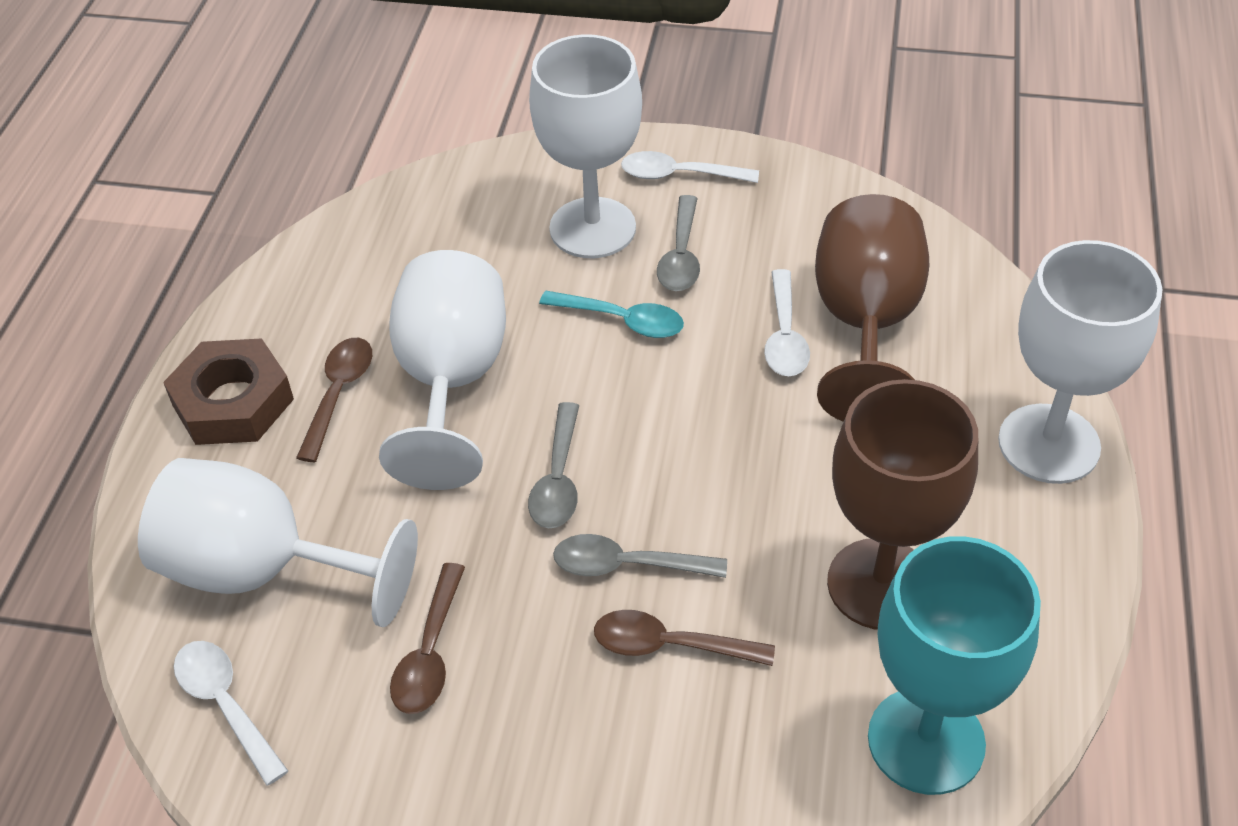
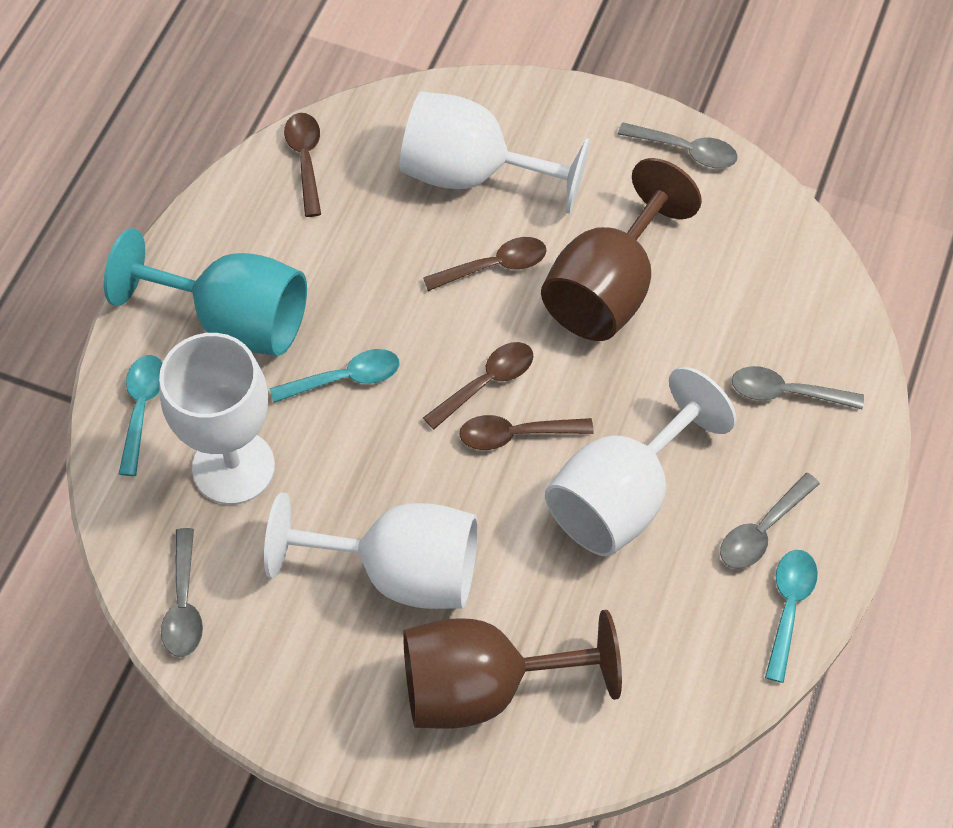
brown nut: 1 -> 0
brown spoon: 3 -> 4
grey spoon: 3 -> 4
turquoise spoon: 1 -> 3
white spoon: 3 -> 0

